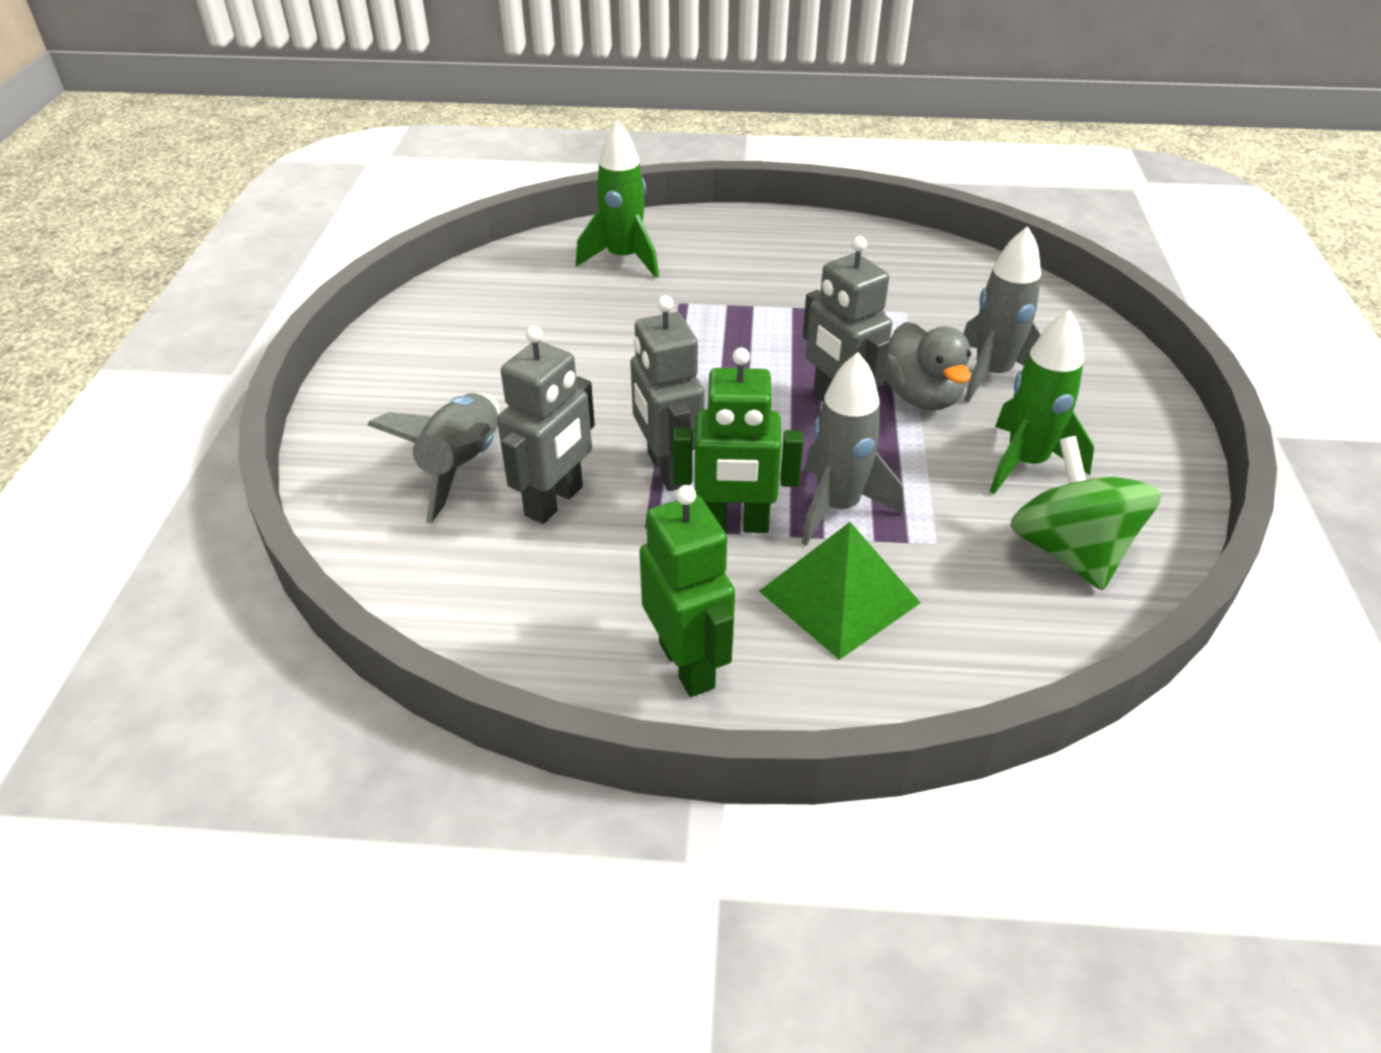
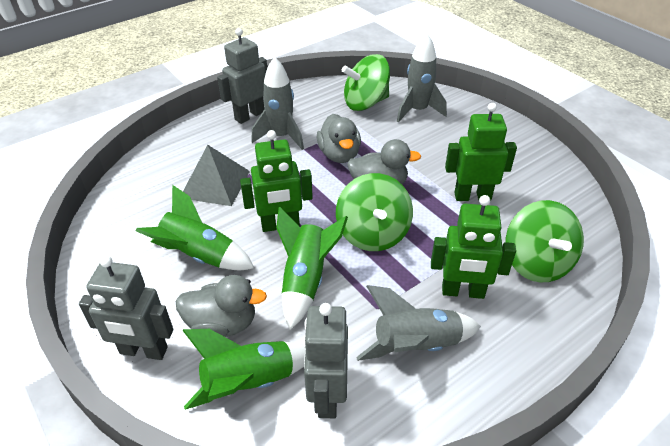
green pyramid: 1 -> 0
green robot: 2 -> 3
green rocket: 2 -> 3
green spinning top: 1 -> 3
grey duck: 1 -> 3
grey pyramid: 0 -> 1

